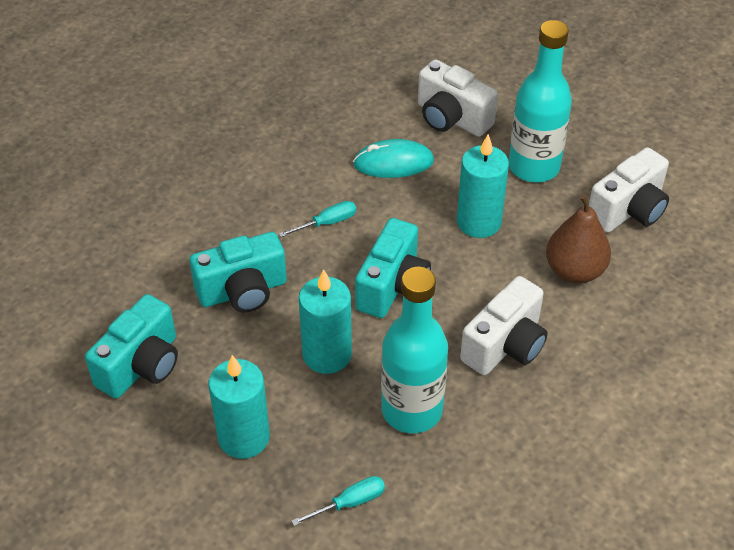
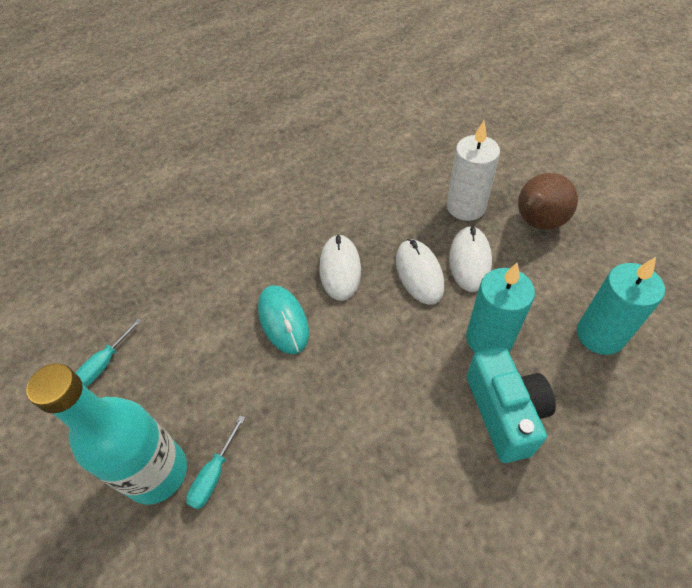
turquoise bottle: 2 -> 1
turquoise camera: 3 -> 1
turquoise candle: 3 -> 2
white camera: 3 -> 0
white candle: 0 -> 1
white mouse: 0 -> 3

